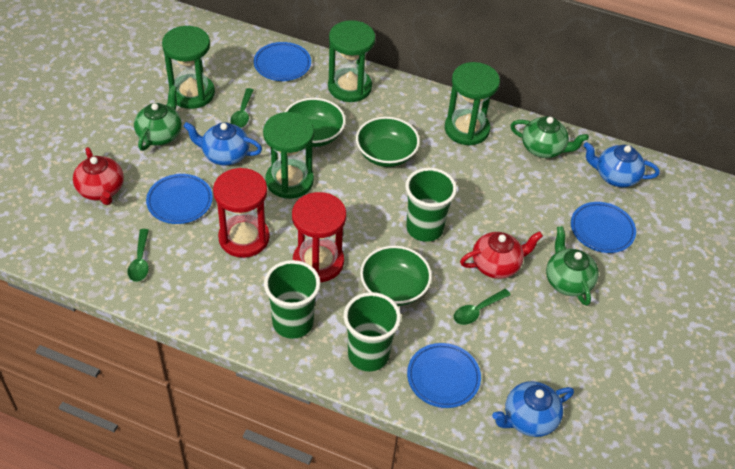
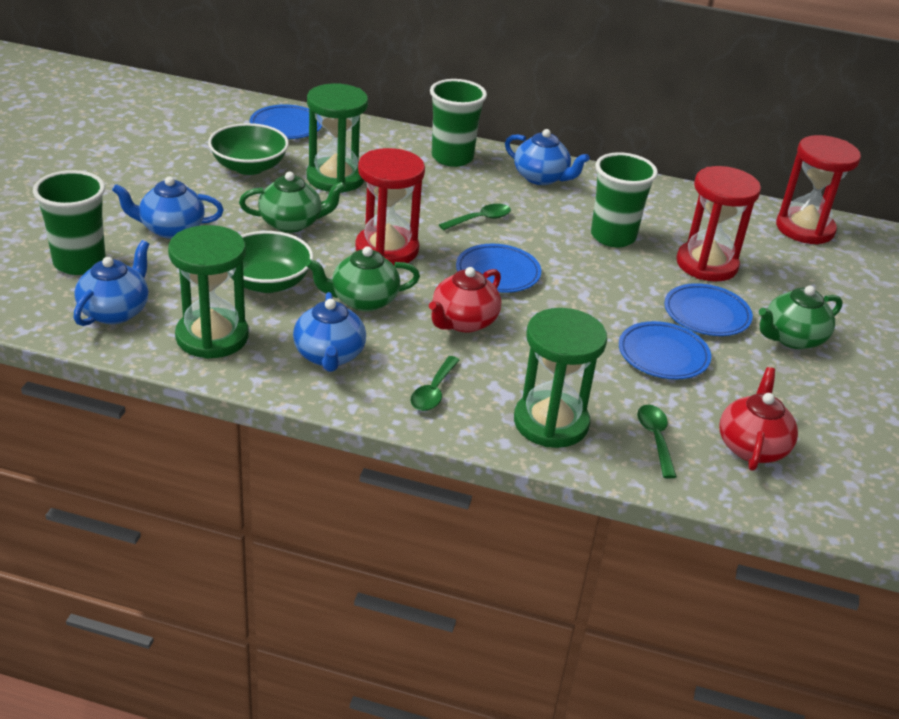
blue teapot: 3 -> 4
green bowl: 3 -> 2
green hourglass: 4 -> 3
red hourglass: 2 -> 3

